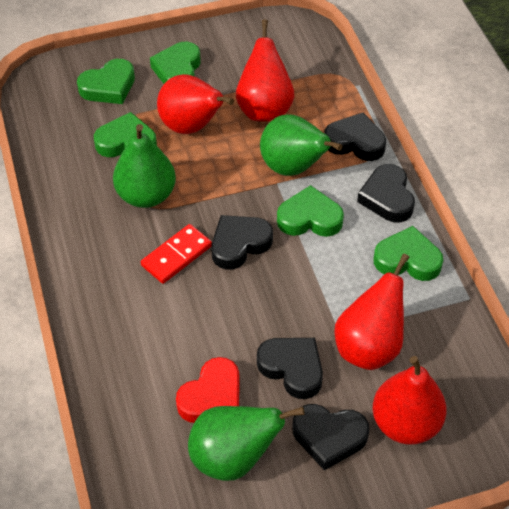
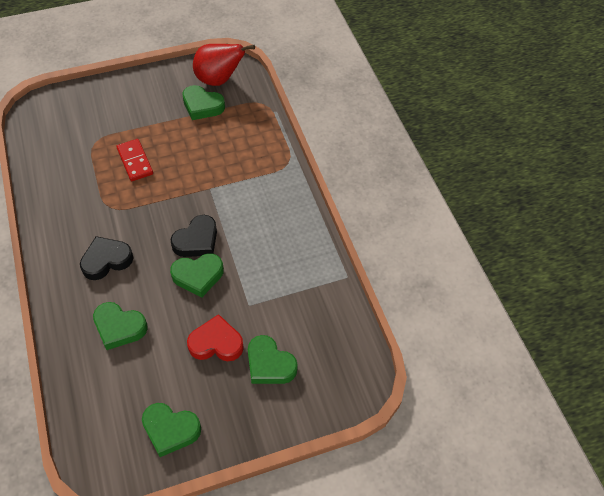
black heart: 5 -> 2
green pear: 3 -> 0
red pear: 4 -> 1

